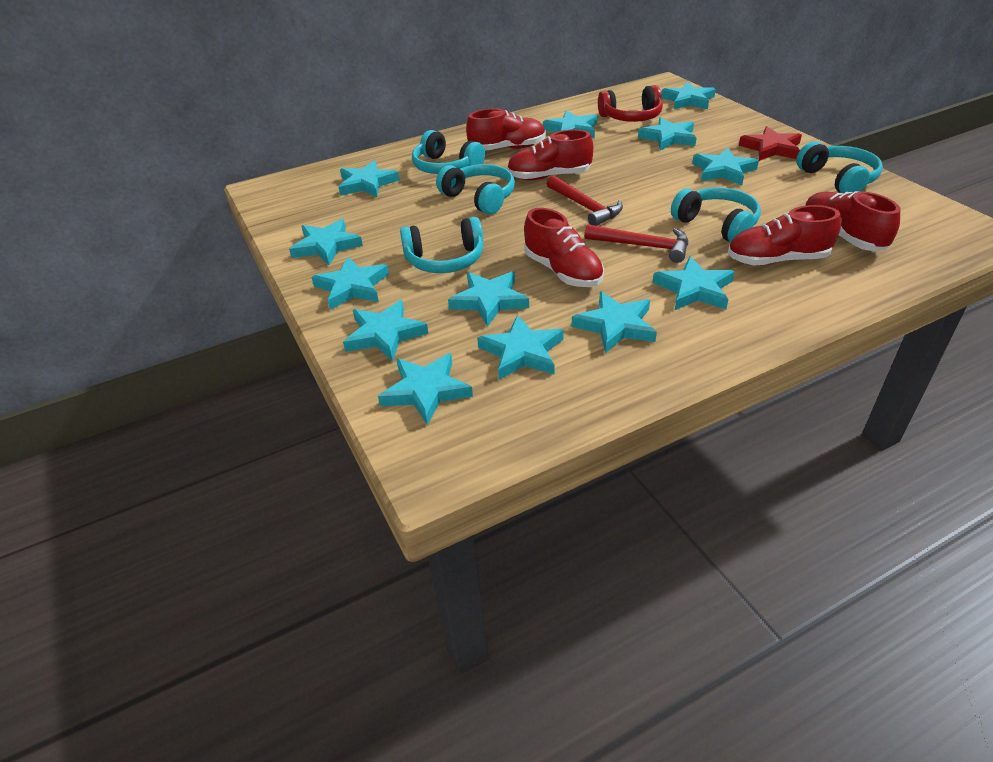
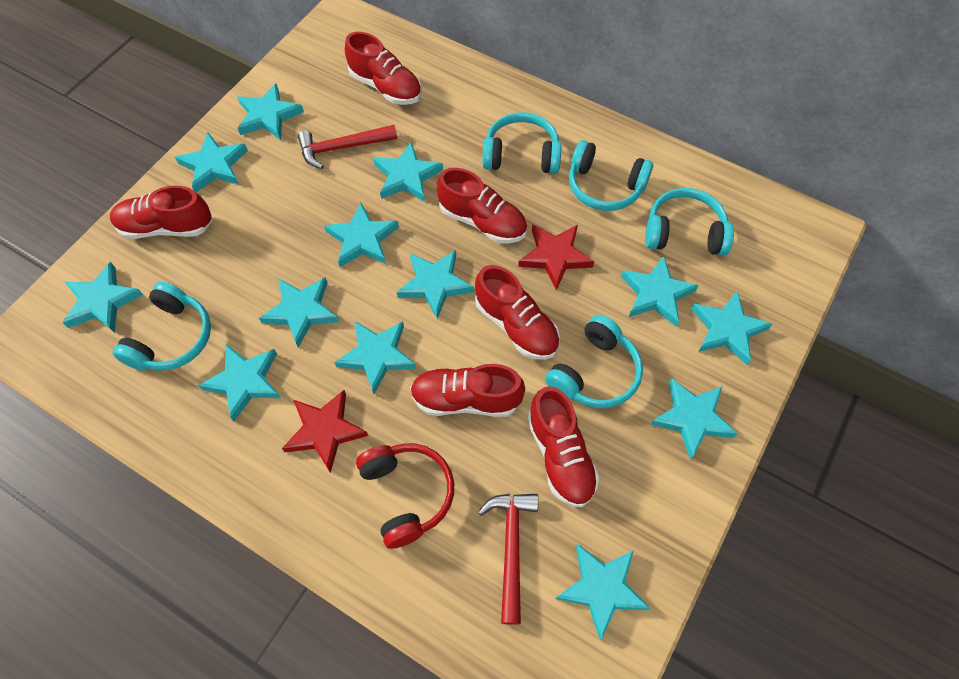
red shoe: 5 -> 6
red star: 1 -> 2

